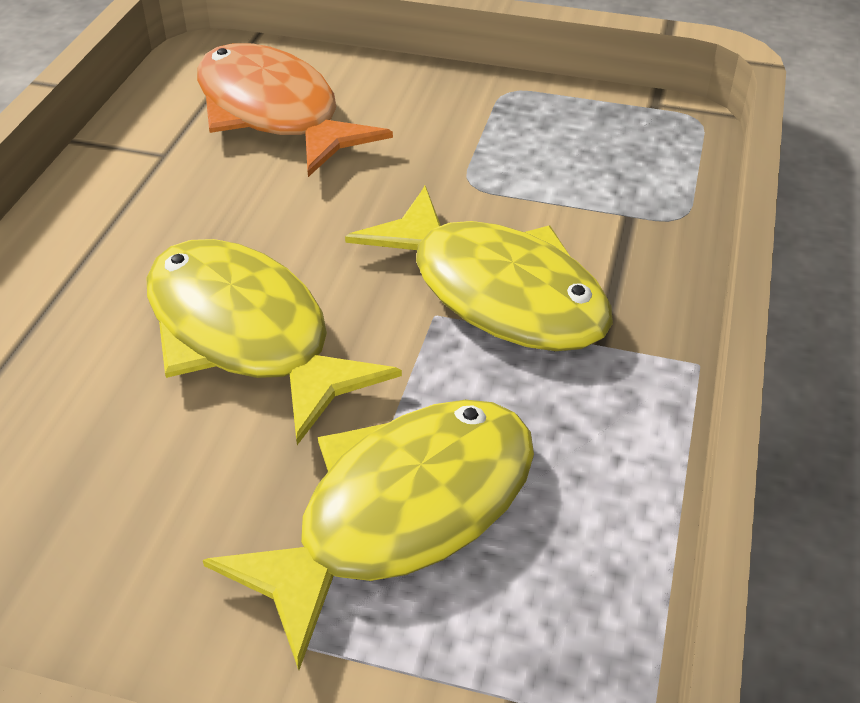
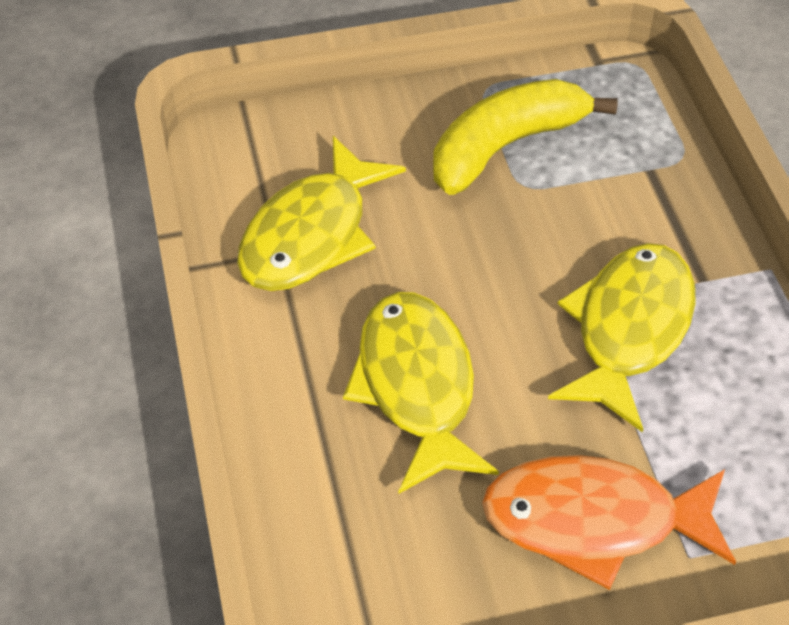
yellow banana: 0 -> 1

